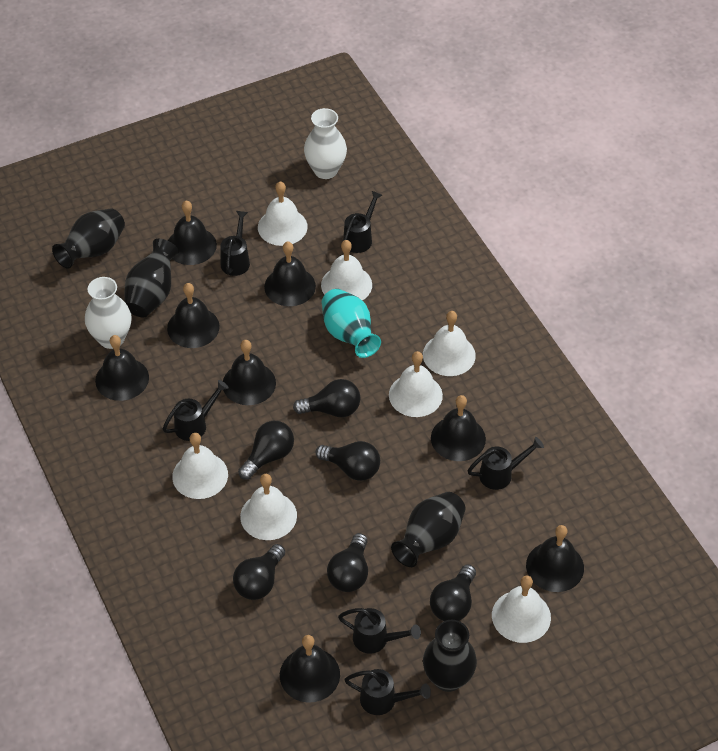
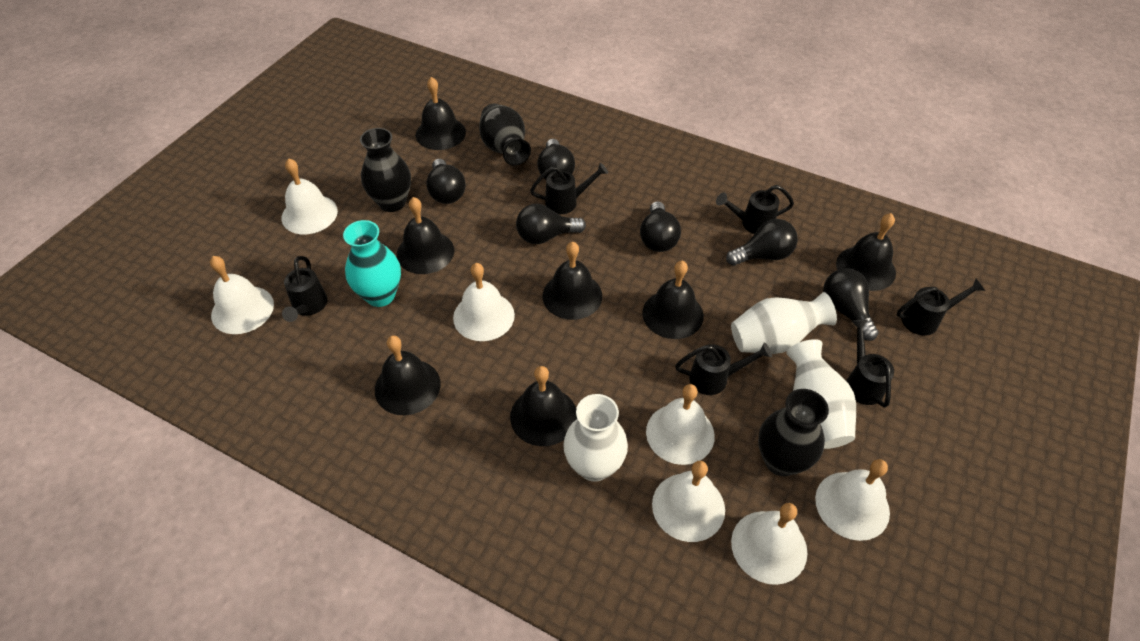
black bell: 8 -> 7
black vase: 4 -> 3
white vase: 2 -> 3

